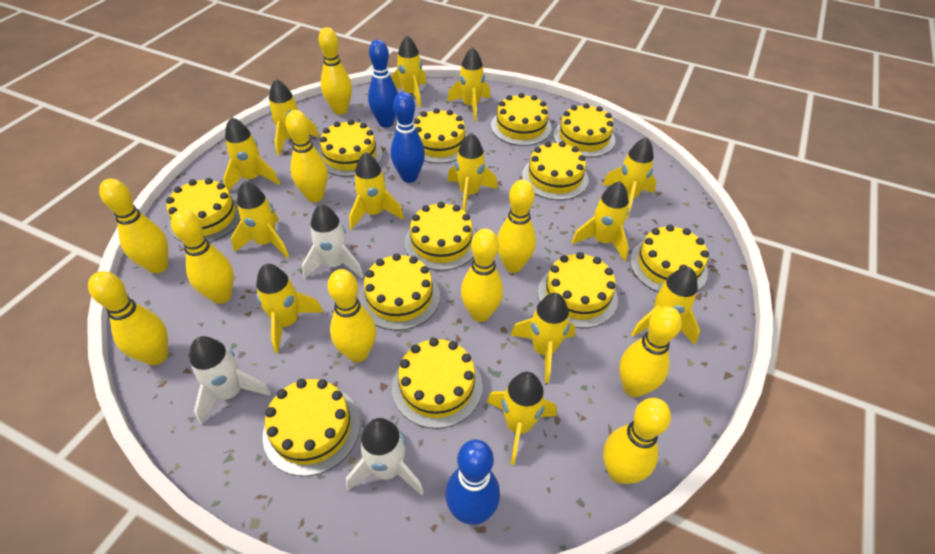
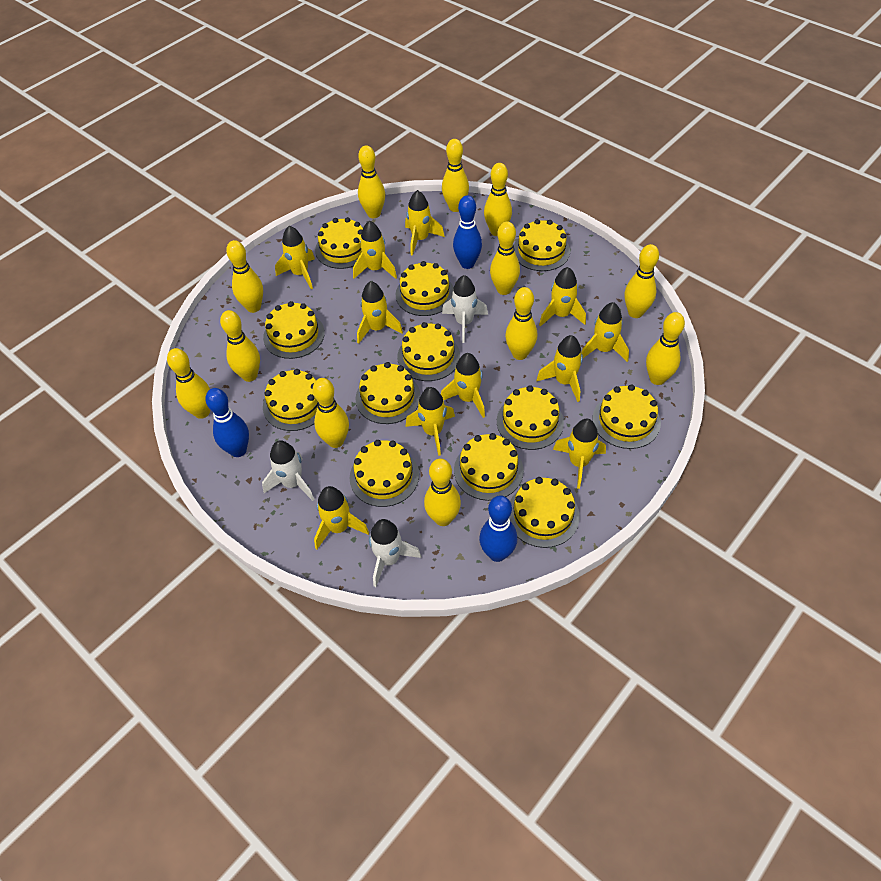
yellow bowling pin: 10 -> 12
yellow rocket: 13 -> 11

